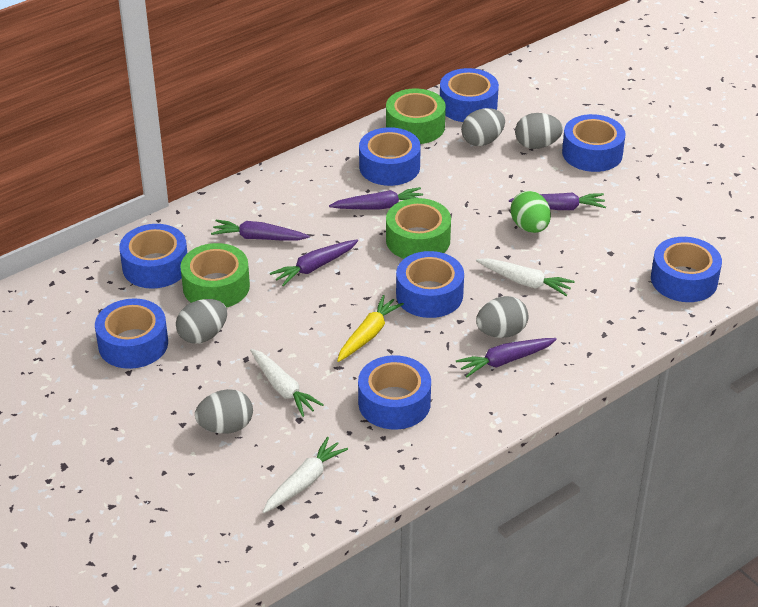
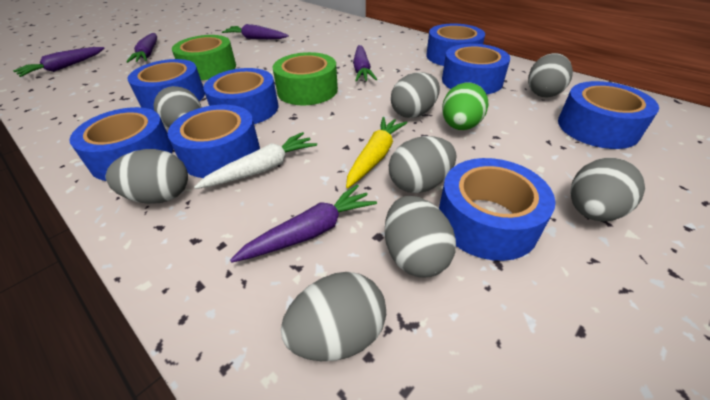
green tape: 3 -> 2
grey egg: 5 -> 8
white carrot: 3 -> 1

